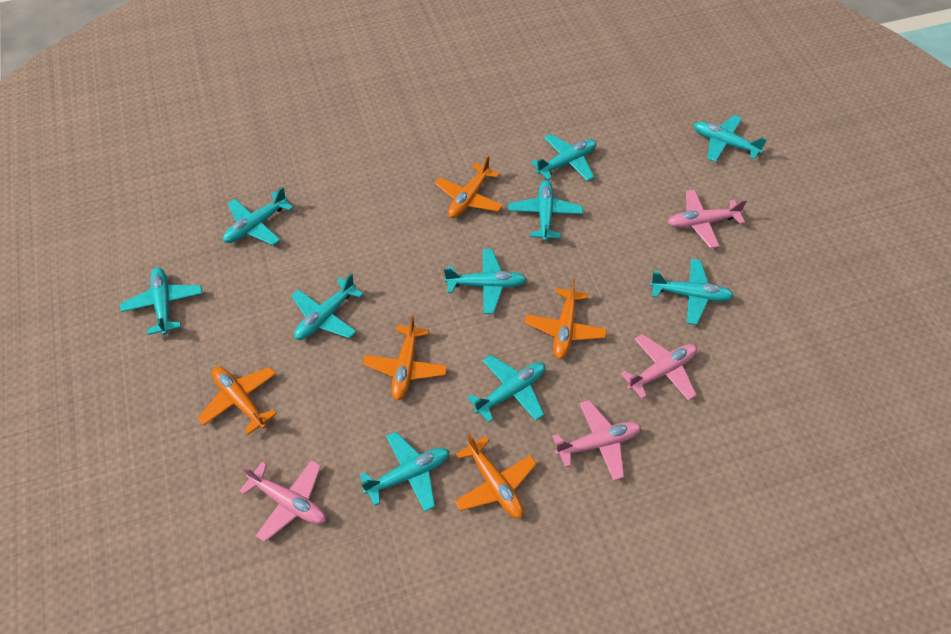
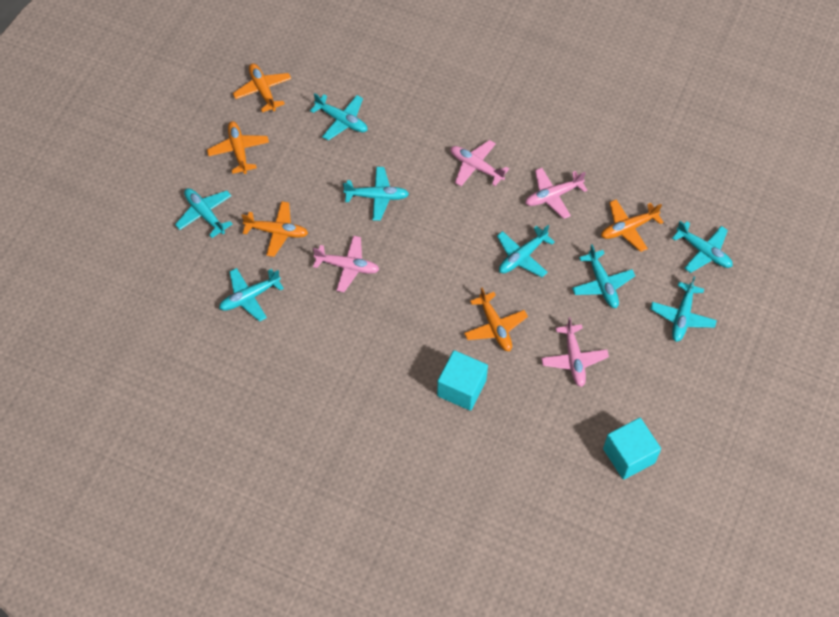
turquoise cube: 0 -> 2
turquoise plane: 10 -> 8

